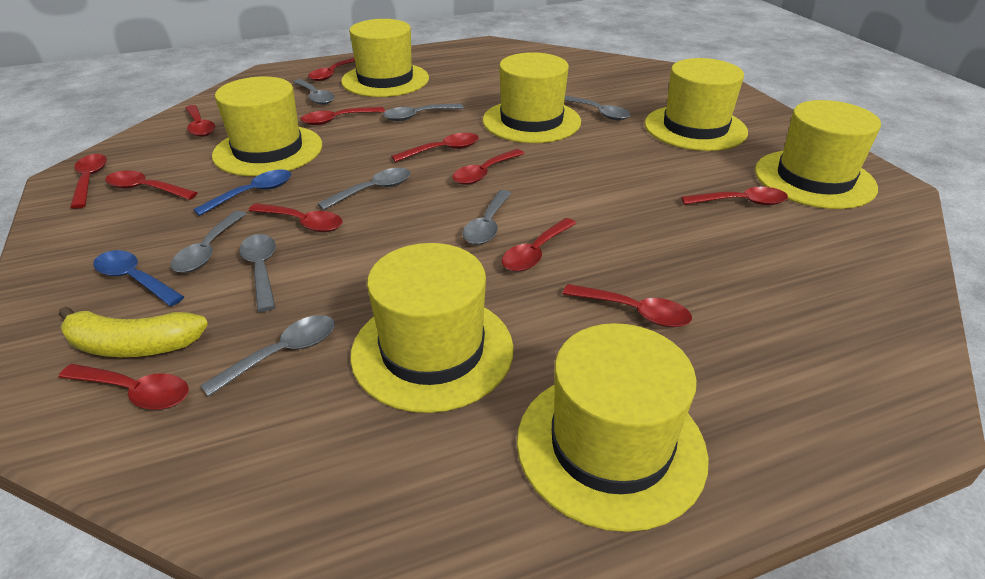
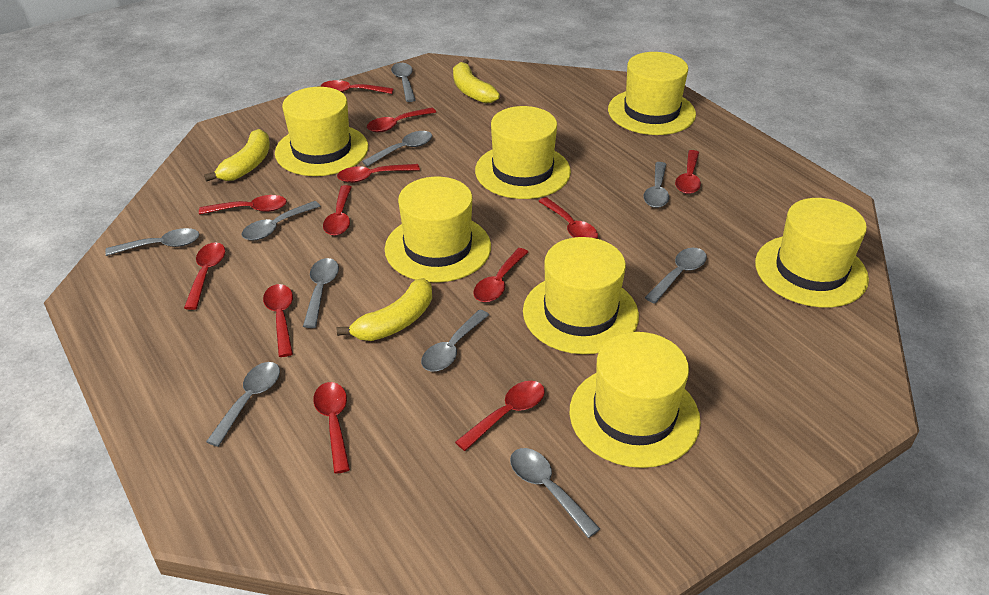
blue spoon: 2 -> 0
grey spoon: 8 -> 10
yellow banana: 1 -> 3

